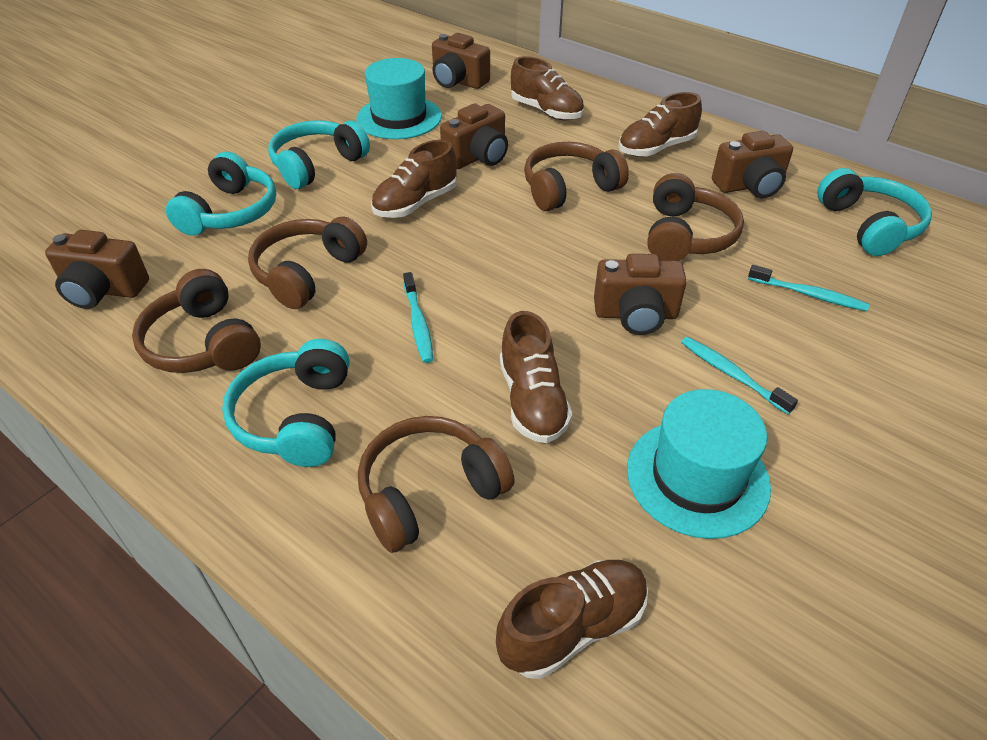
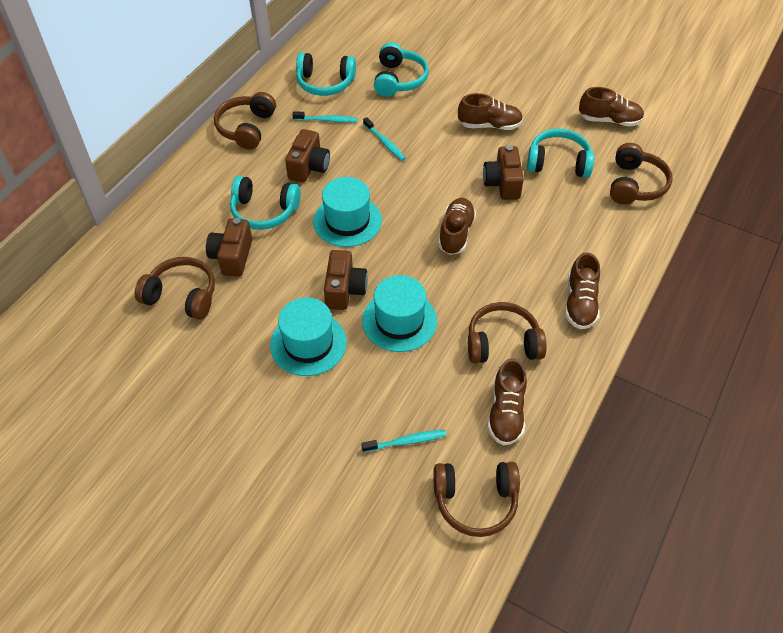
brown camera: 5 -> 4
turquoise hat: 2 -> 3

